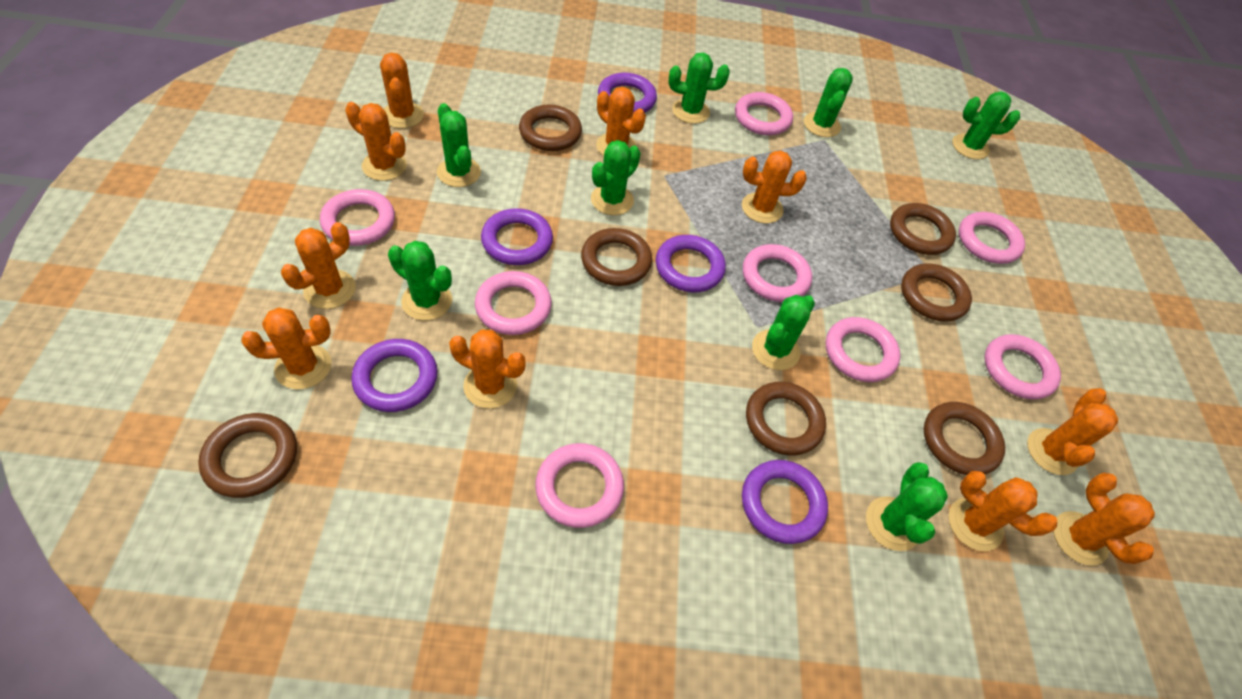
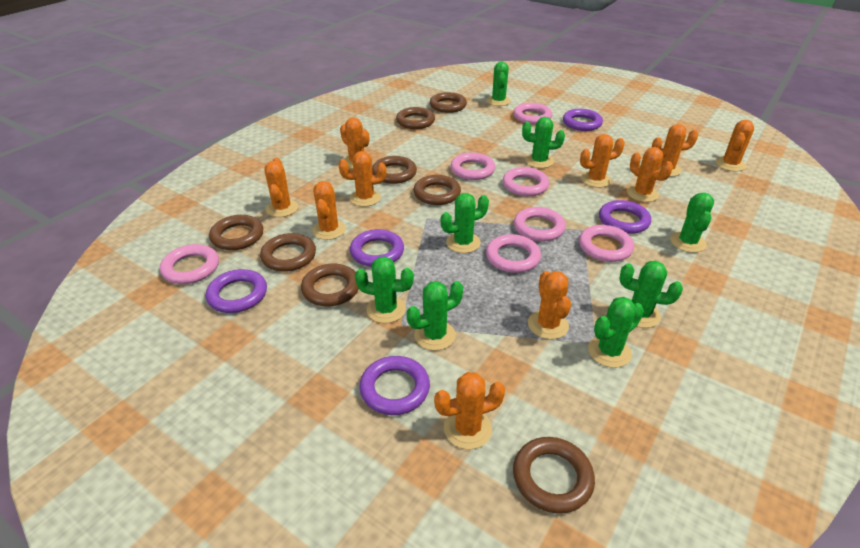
brown ring: 7 -> 8
pink ring: 8 -> 7

